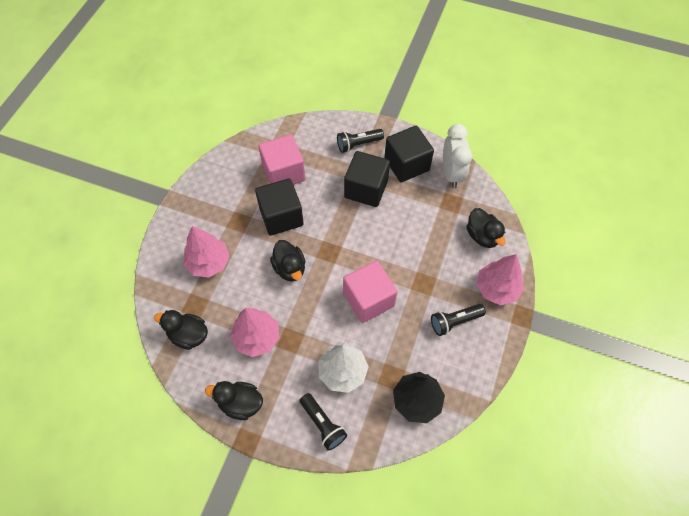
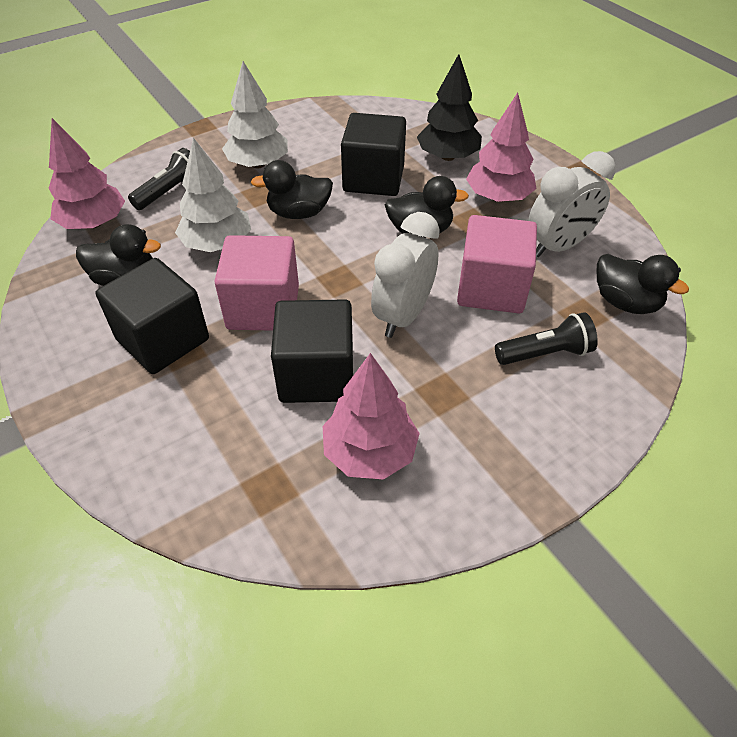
black flashlight: 3 -> 2
white clock: 1 -> 2
white tree: 1 -> 2

